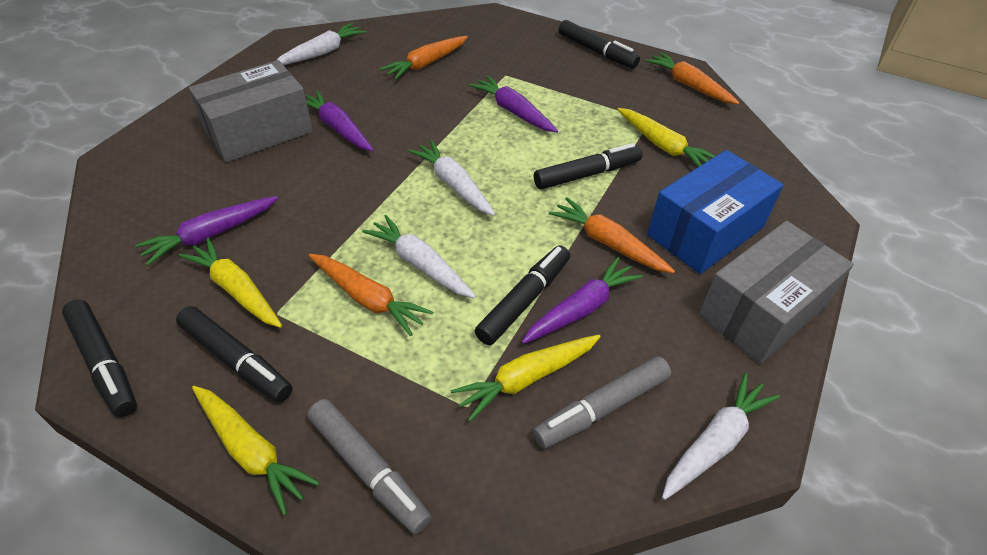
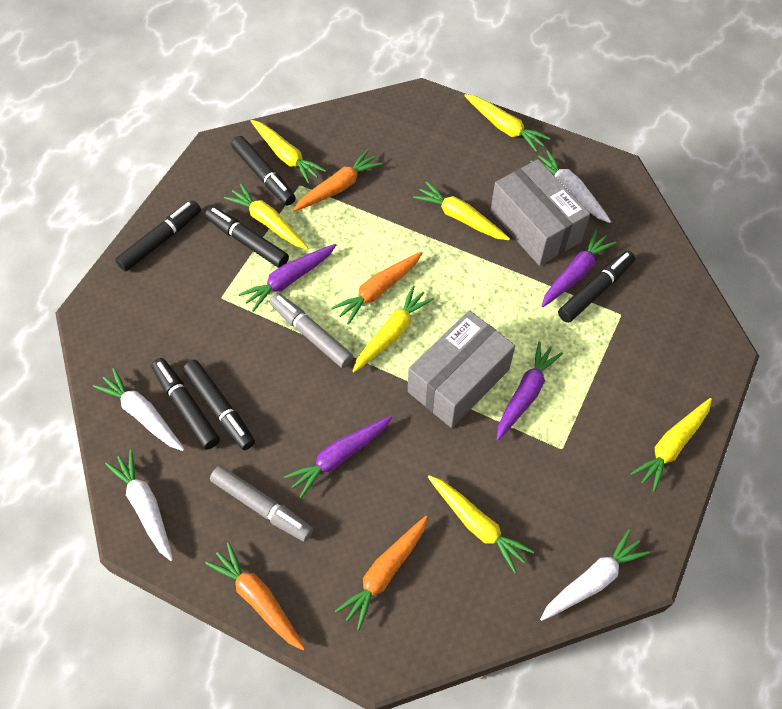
black marker: 5 -> 6
blue box: 1 -> 0
yellow carrot: 4 -> 7

